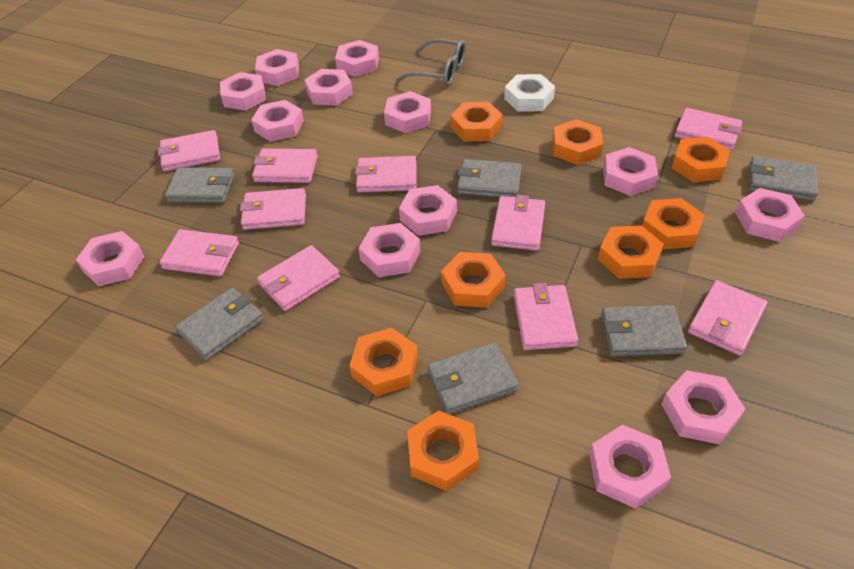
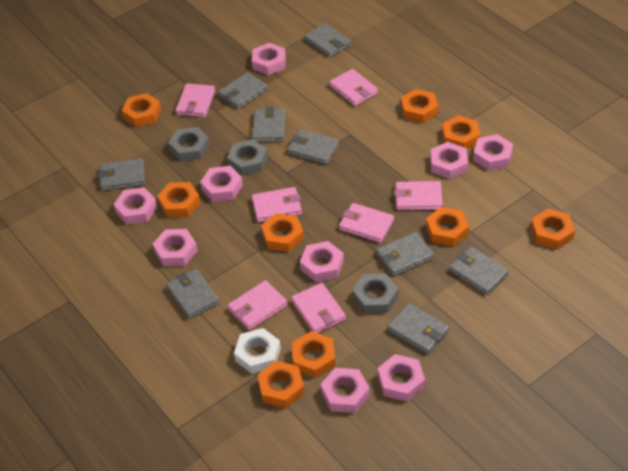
grey glasses: 1 -> 0
grey nut: 0 -> 3
grey wallet: 6 -> 9
orange nut: 8 -> 9
pink nut: 13 -> 9
pink wallet: 10 -> 7

